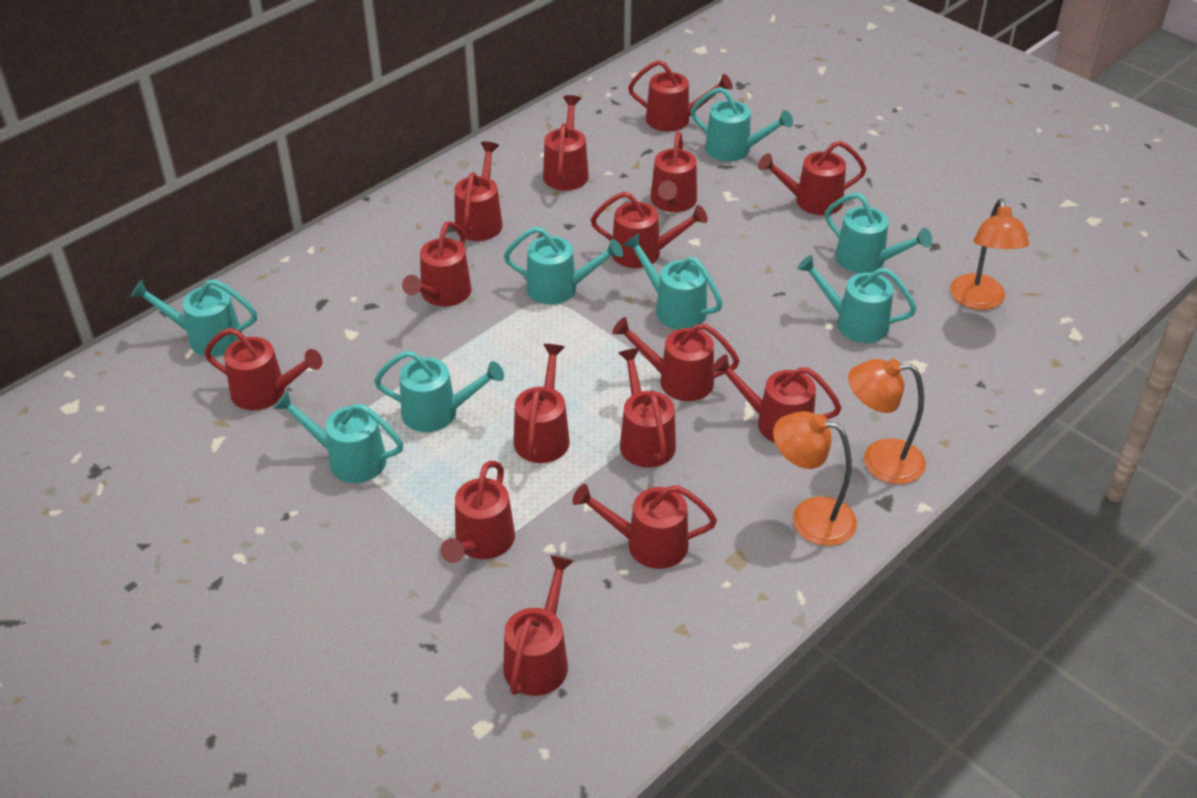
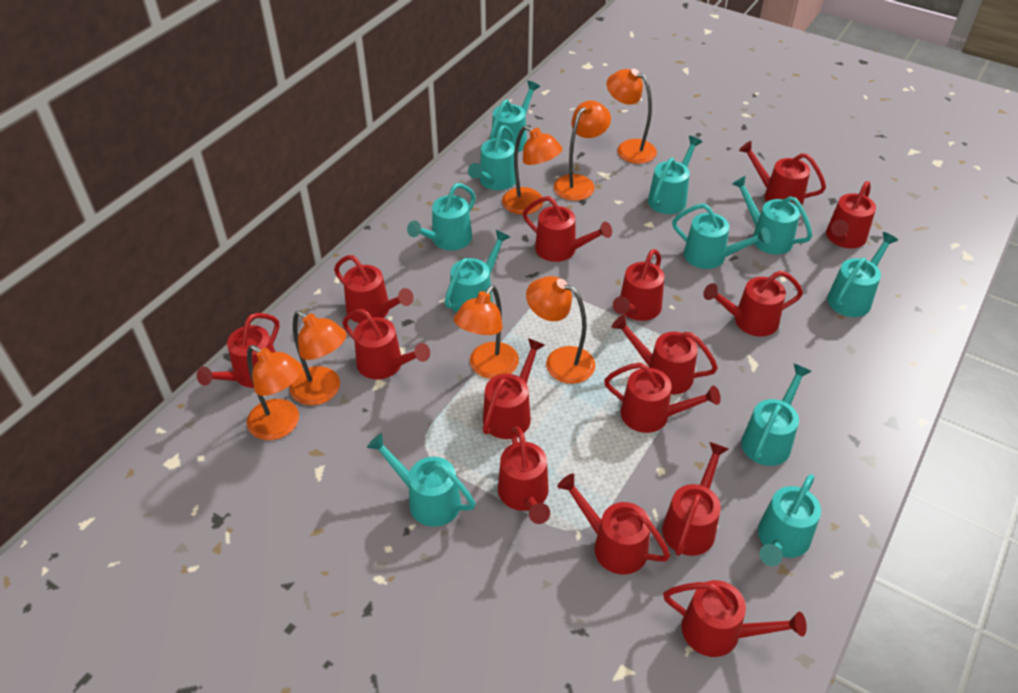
orange lamp: 3 -> 7
turquoise watering can: 8 -> 11

